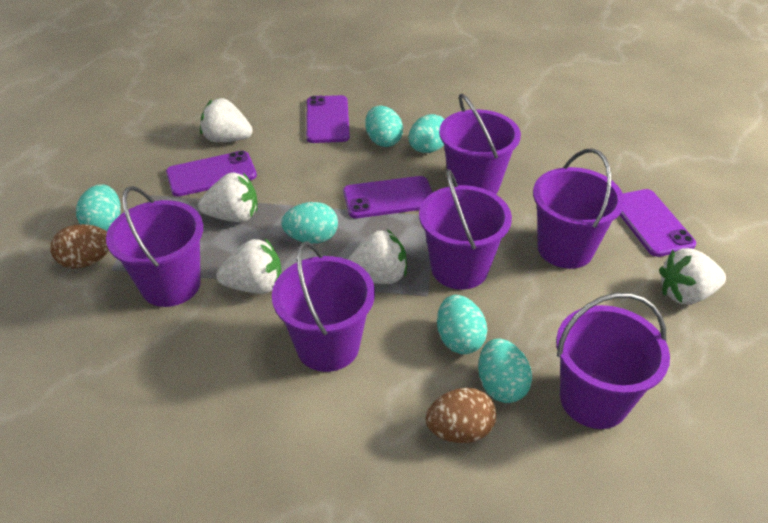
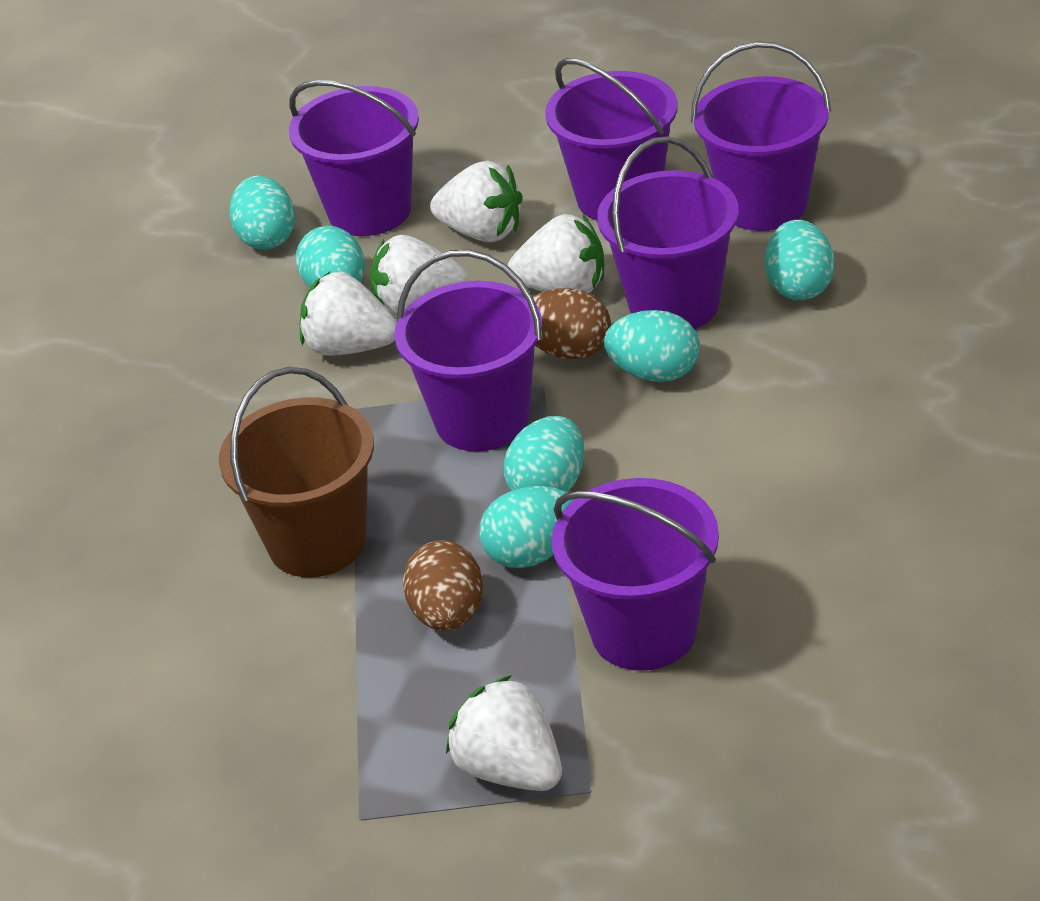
brown bucket: 0 -> 1
purple phone: 4 -> 0

